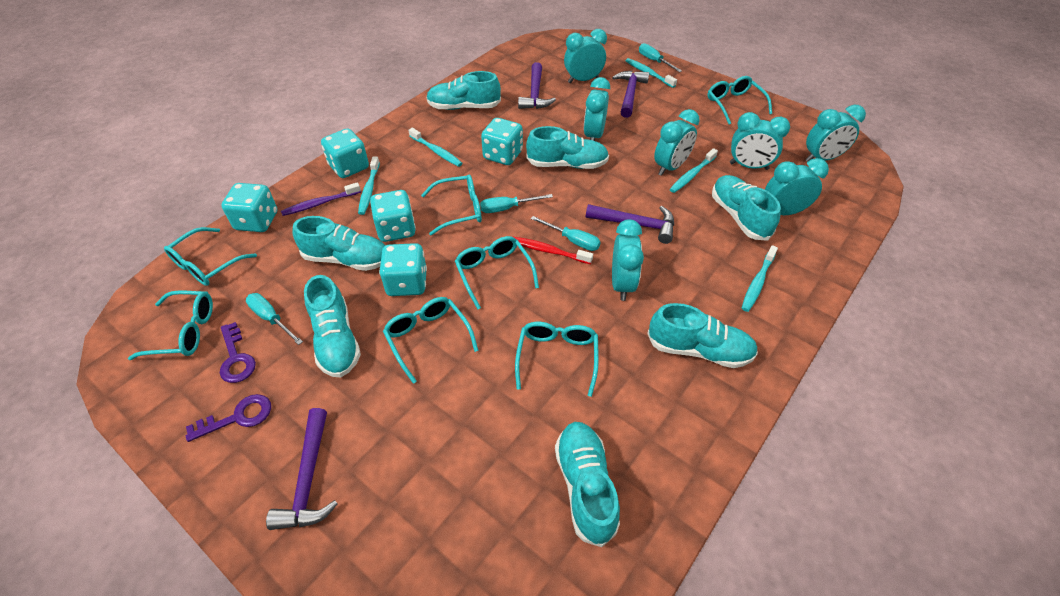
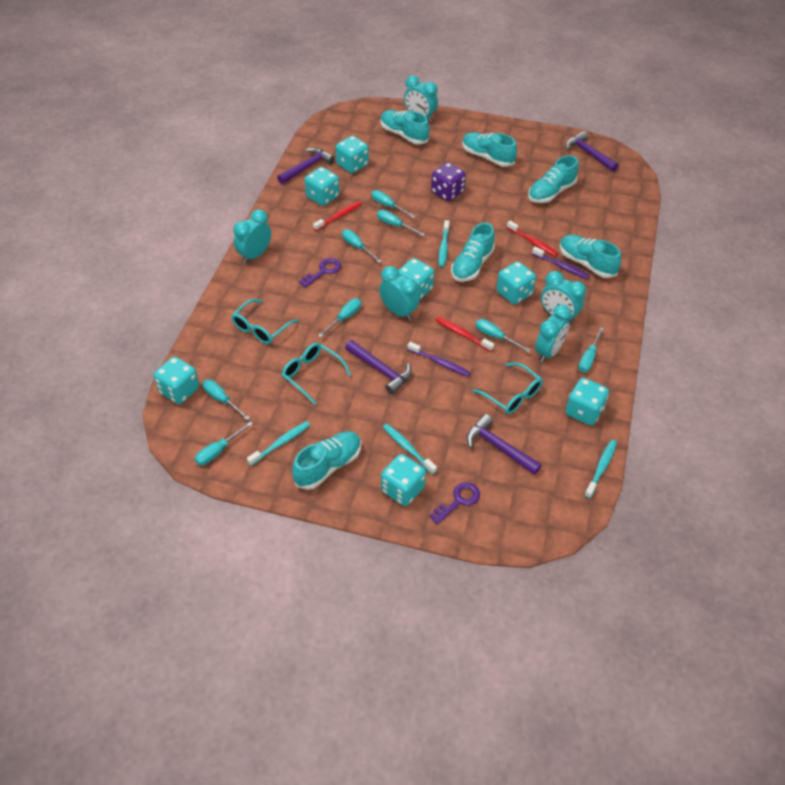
purple dice: 0 -> 1
purple toothbrush: 1 -> 2
red toothbrush: 1 -> 3
turquoise clock: 7 -> 5
turquoise dice: 5 -> 7
turquoise glasses: 7 -> 3
turquoise screwdriver: 4 -> 8
turquoise shoe: 7 -> 6
turquoise toothbrush: 5 -> 4

